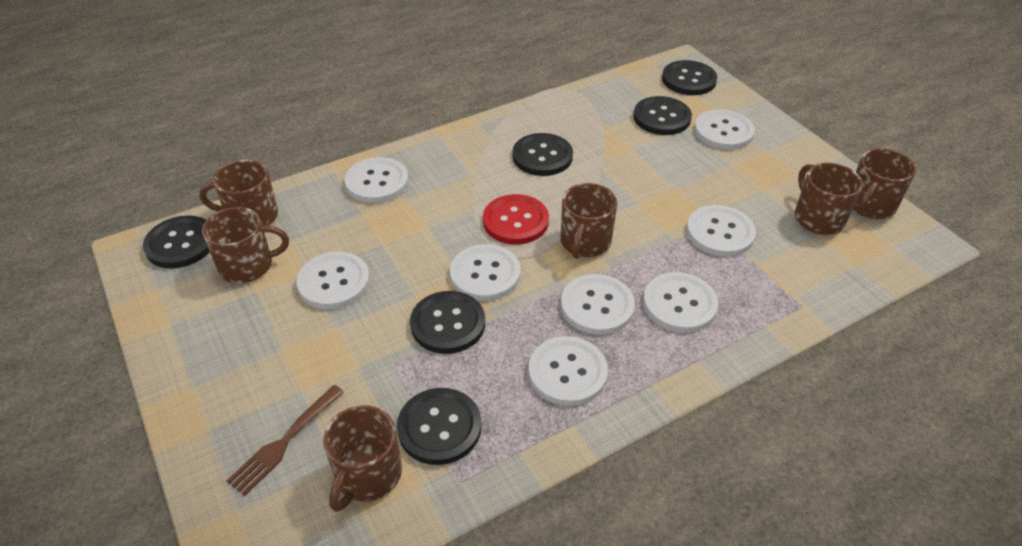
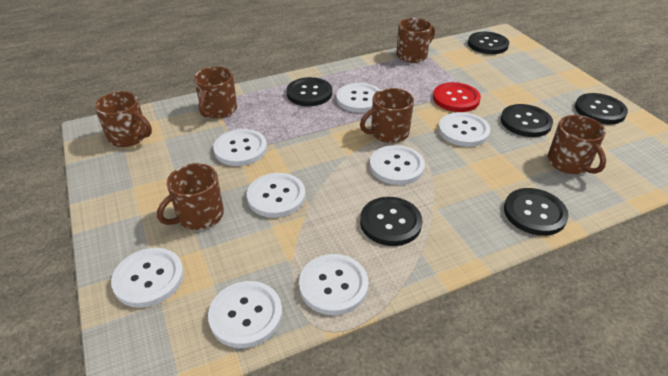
brown fork: 1 -> 0

